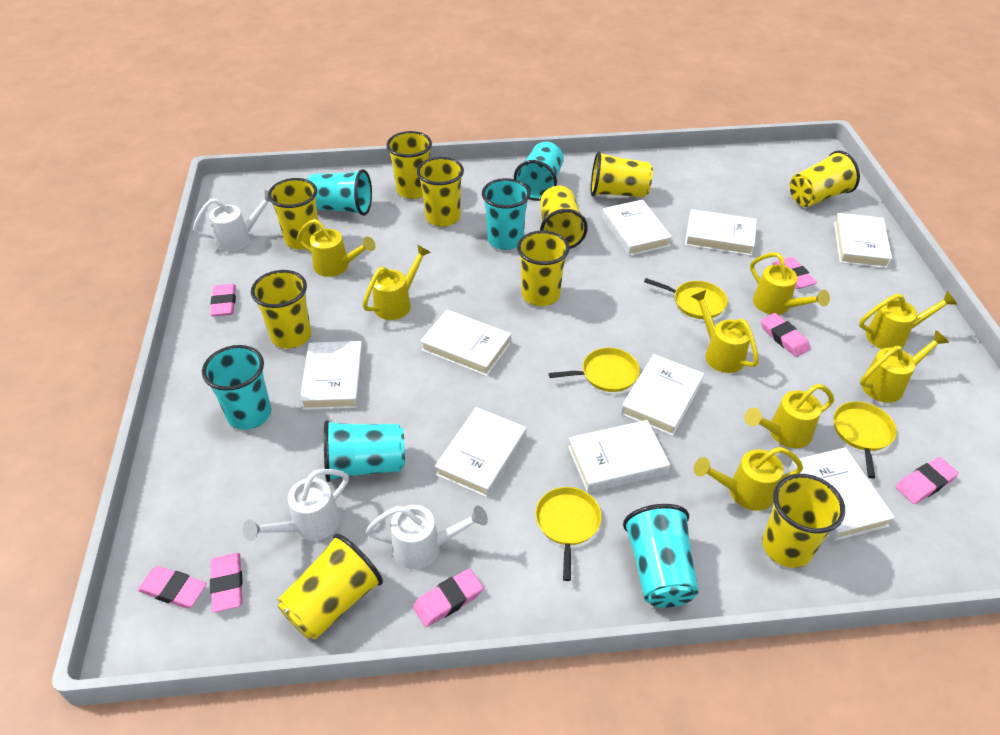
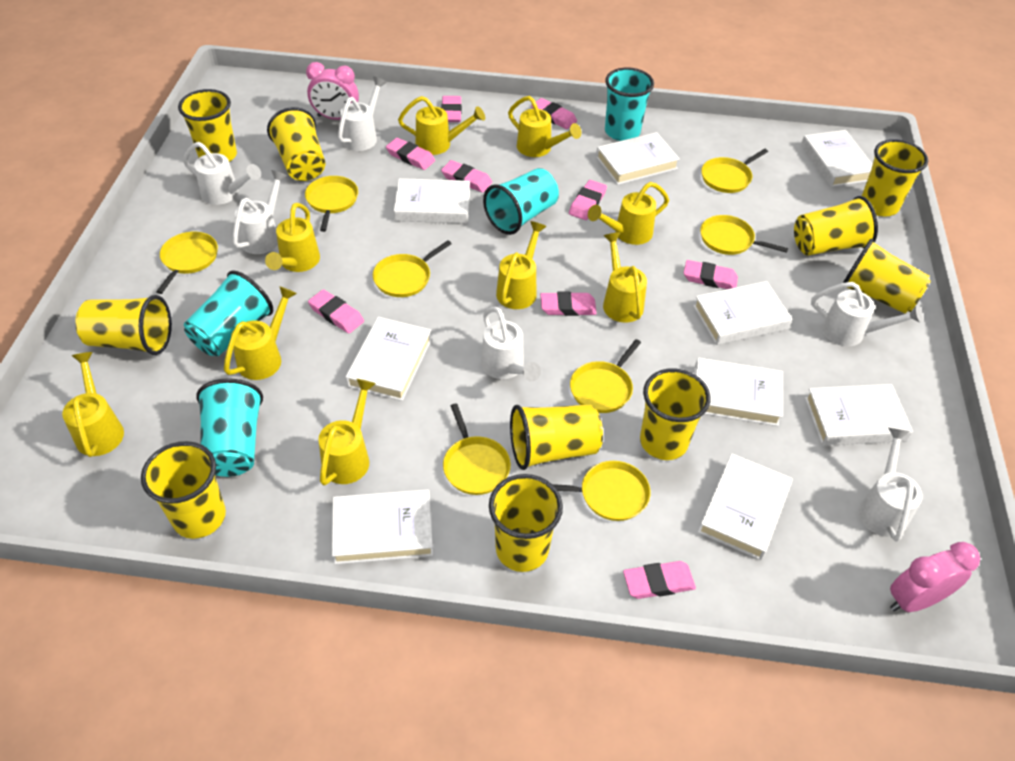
pink clock: 0 -> 2
pink eraser: 7 -> 9
turquoise cup: 6 -> 4
white watering can: 3 -> 6
yellow pan: 4 -> 8
yellow watering can: 8 -> 9

